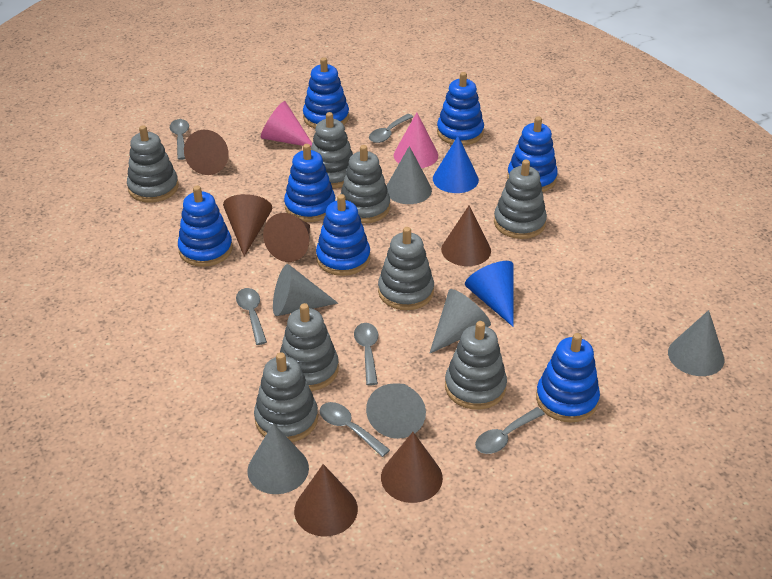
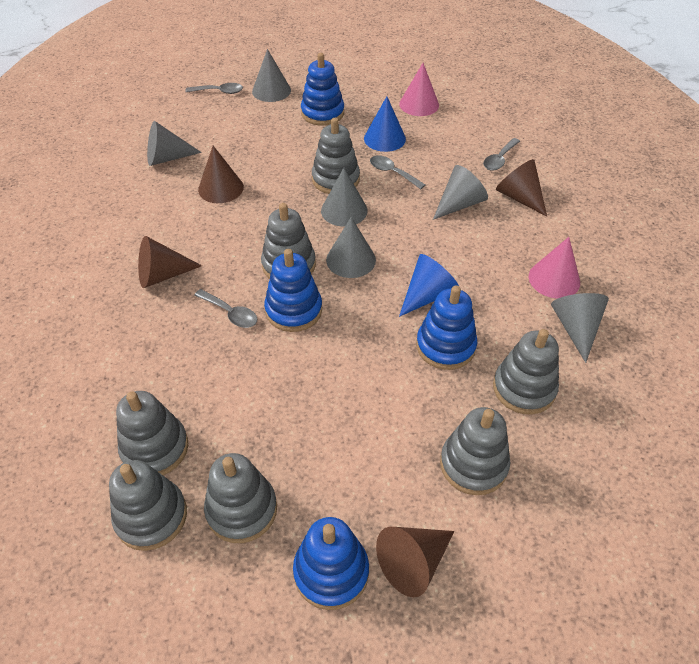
blue stacking toy: 7 -> 4
brown cone: 6 -> 4
grey spoon: 6 -> 4
grey stacking toy: 8 -> 7

